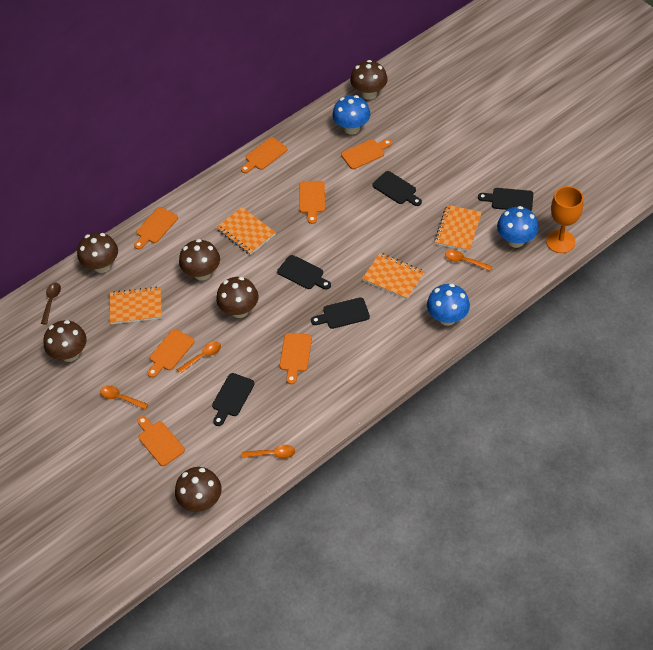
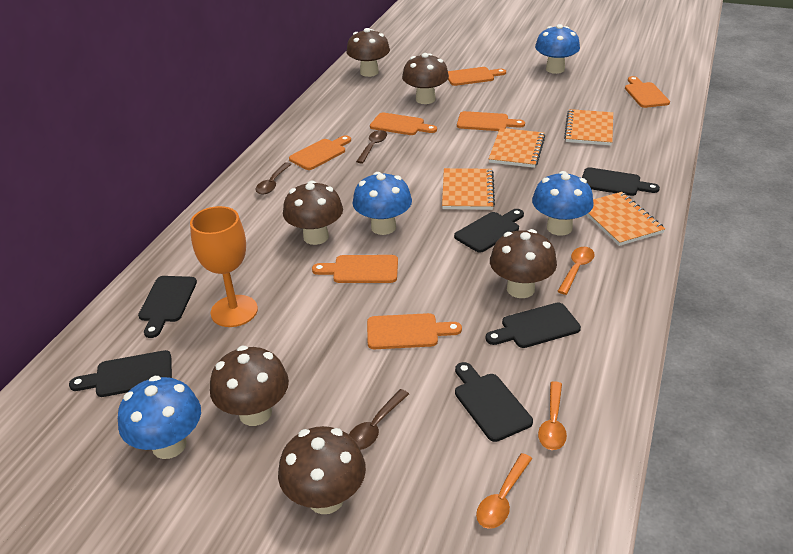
black cutting board: 5 -> 6
blue mushroom: 3 -> 4
brown spoon: 1 -> 3
orange spoon: 4 -> 3

